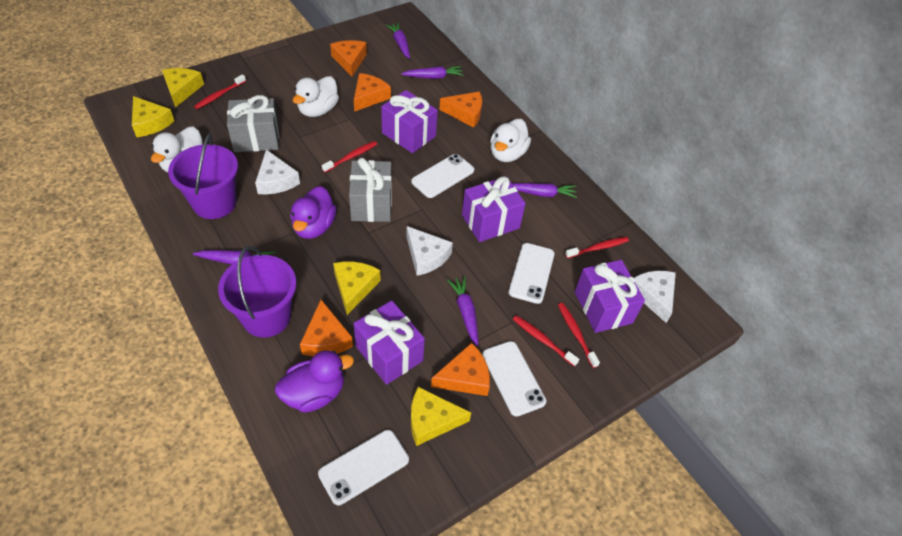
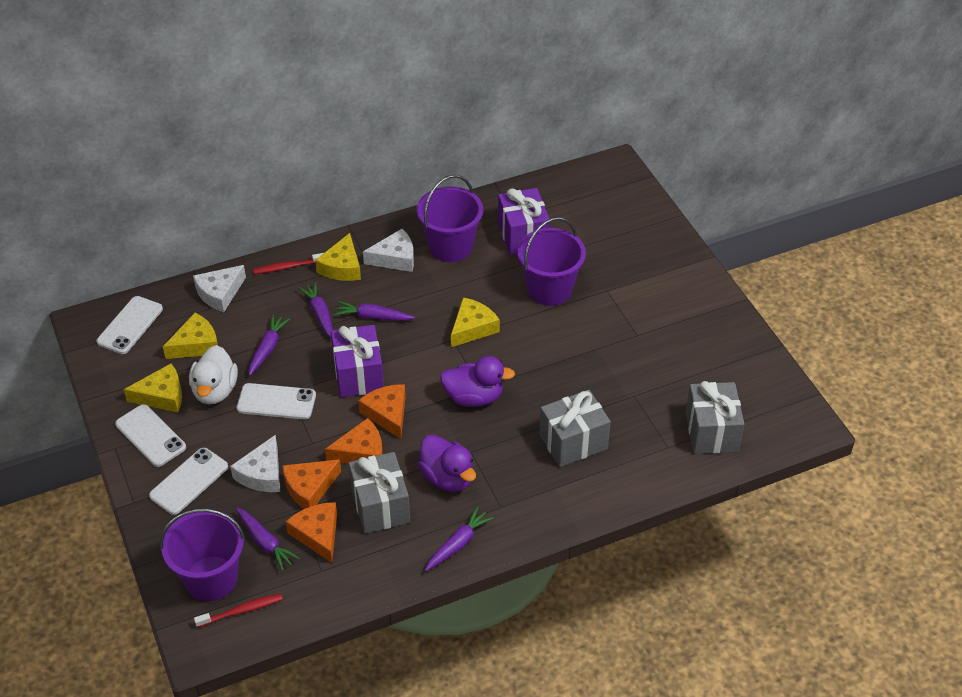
grey gift: 2 -> 3
orange cheese: 5 -> 4
purple bucket: 2 -> 3
purple gift: 4 -> 2
red toothbrush: 5 -> 2
white duck: 3 -> 1

